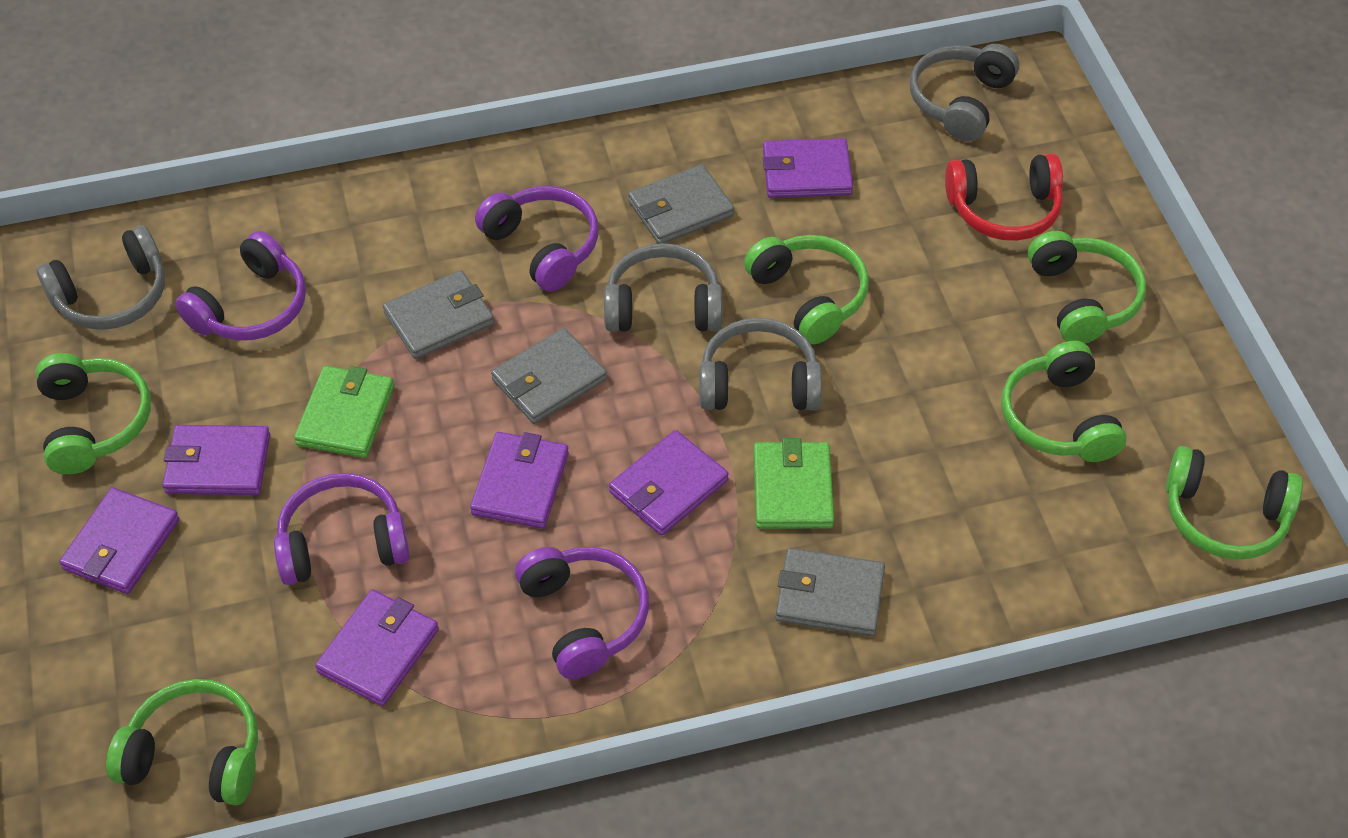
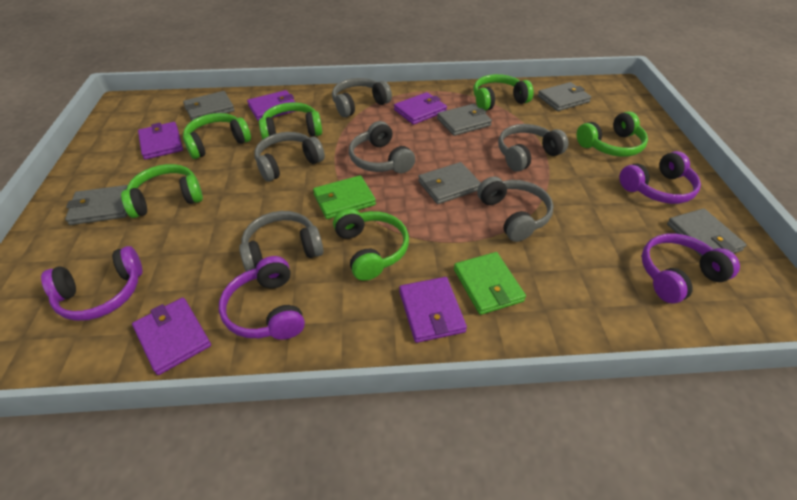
grey headphones: 4 -> 6
grey wallet: 4 -> 6
purple wallet: 6 -> 5
red headphones: 1 -> 0

